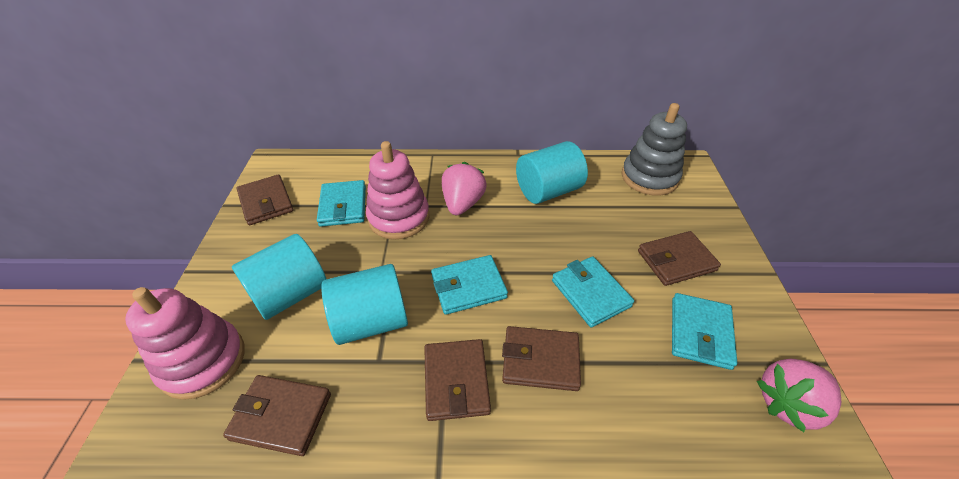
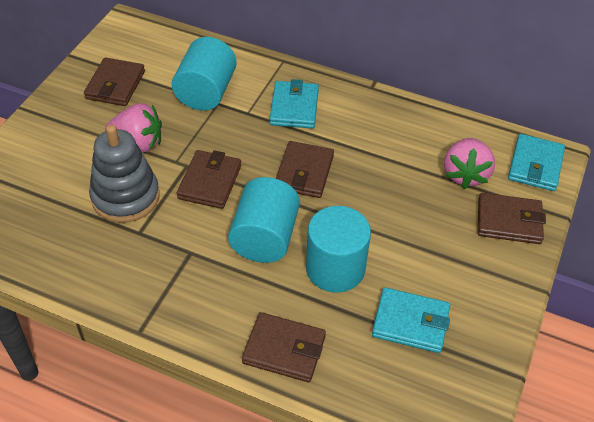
pink stacking toy: 2 -> 0
turquoise wallet: 4 -> 3

